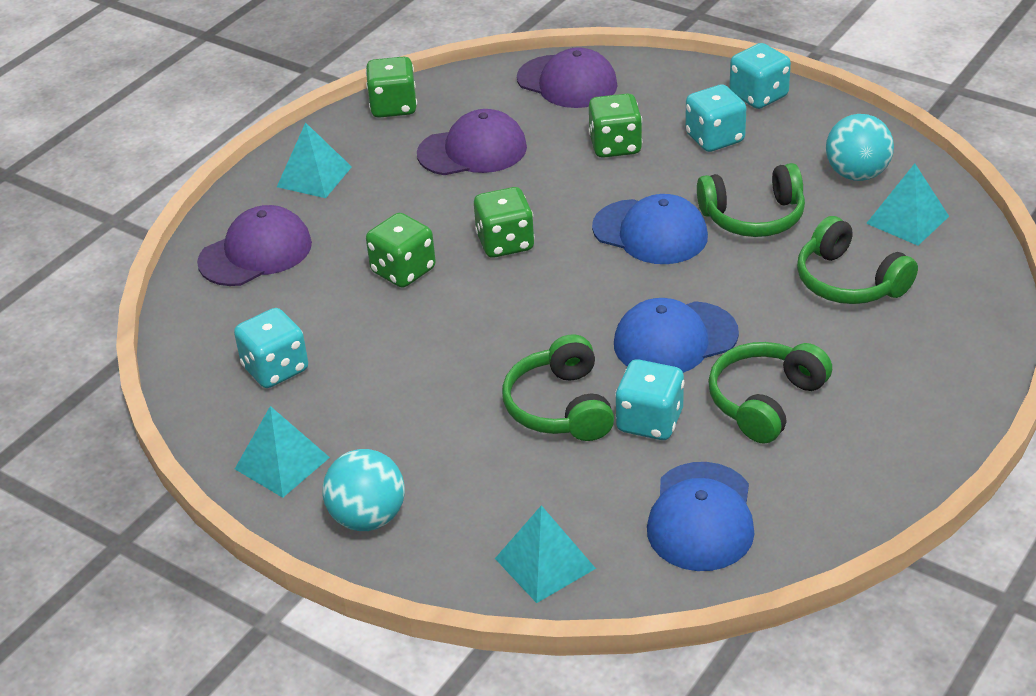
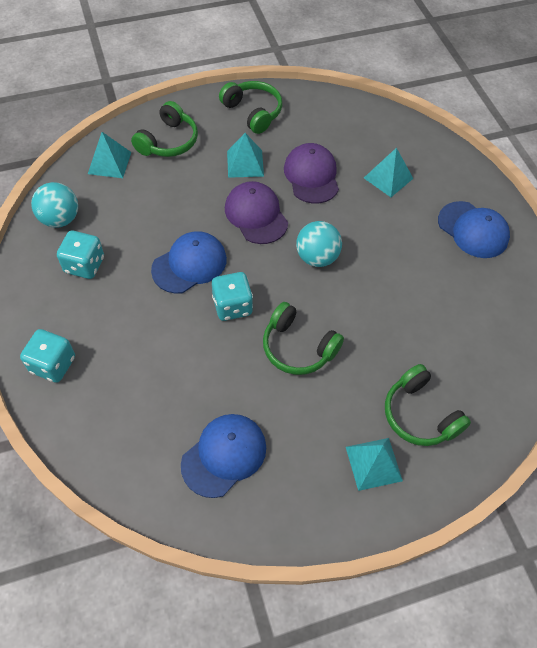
green dice: 4 -> 0
purple cap: 3 -> 2
turquoise dice: 4 -> 3

